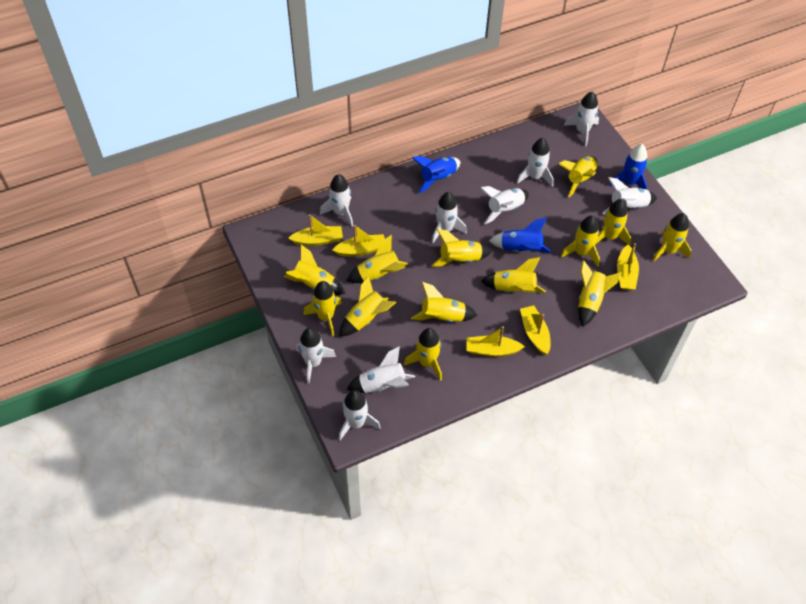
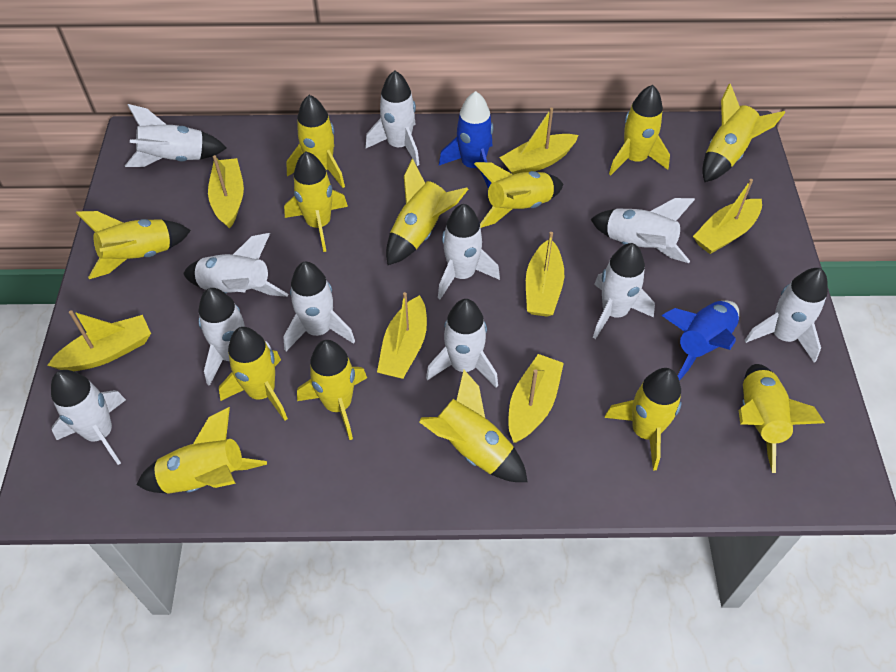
blue rocket: 3 -> 2
white rocket: 9 -> 11
yellow boat: 5 -> 7

